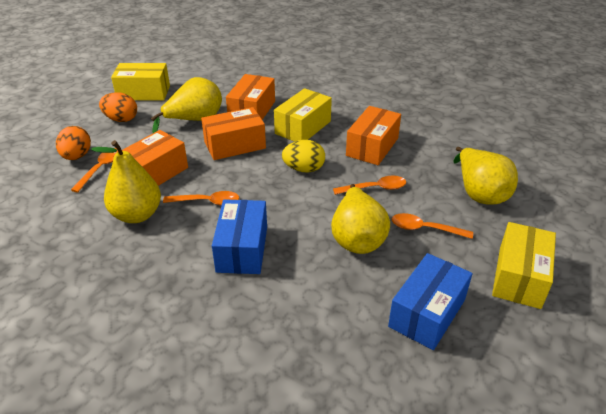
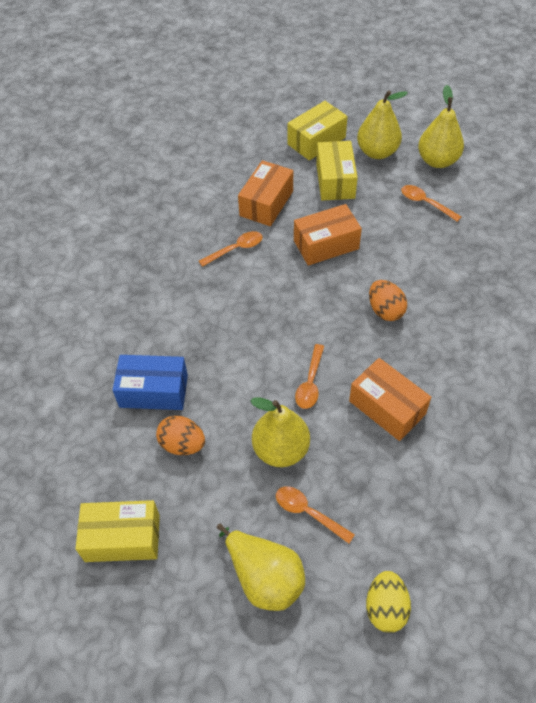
blue box: 2 -> 1
orange box: 4 -> 3

